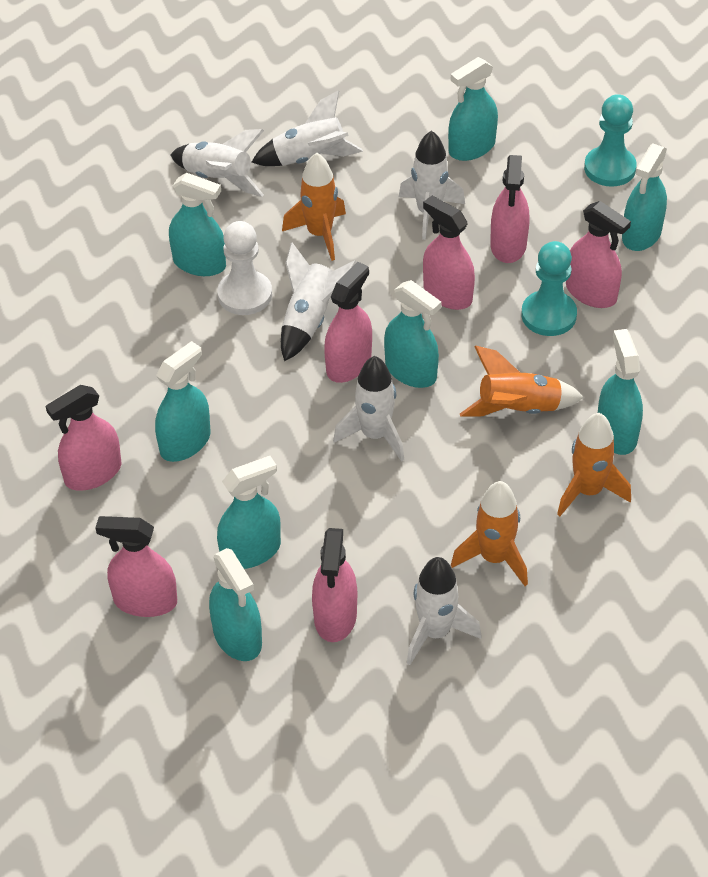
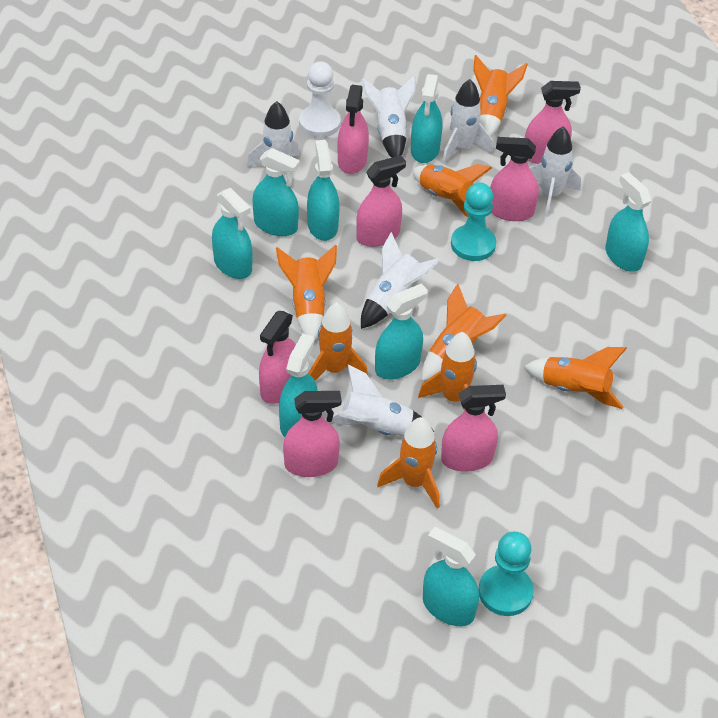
orange rocket: 4 -> 8

